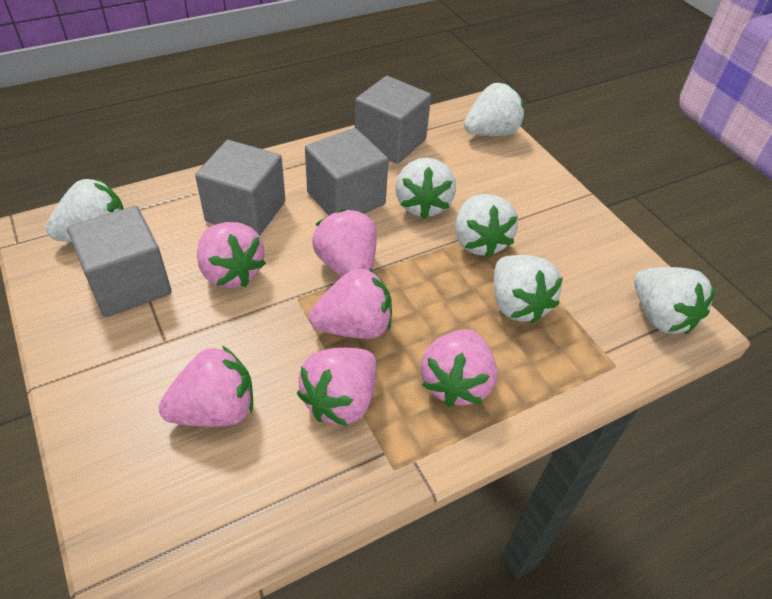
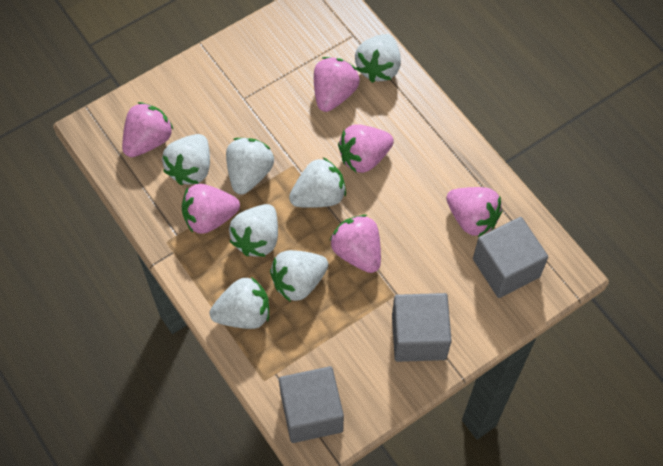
grey cube: 4 -> 3
white strawberry: 6 -> 7

